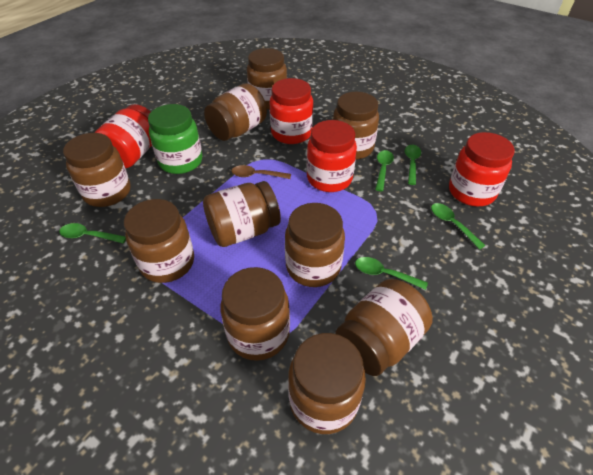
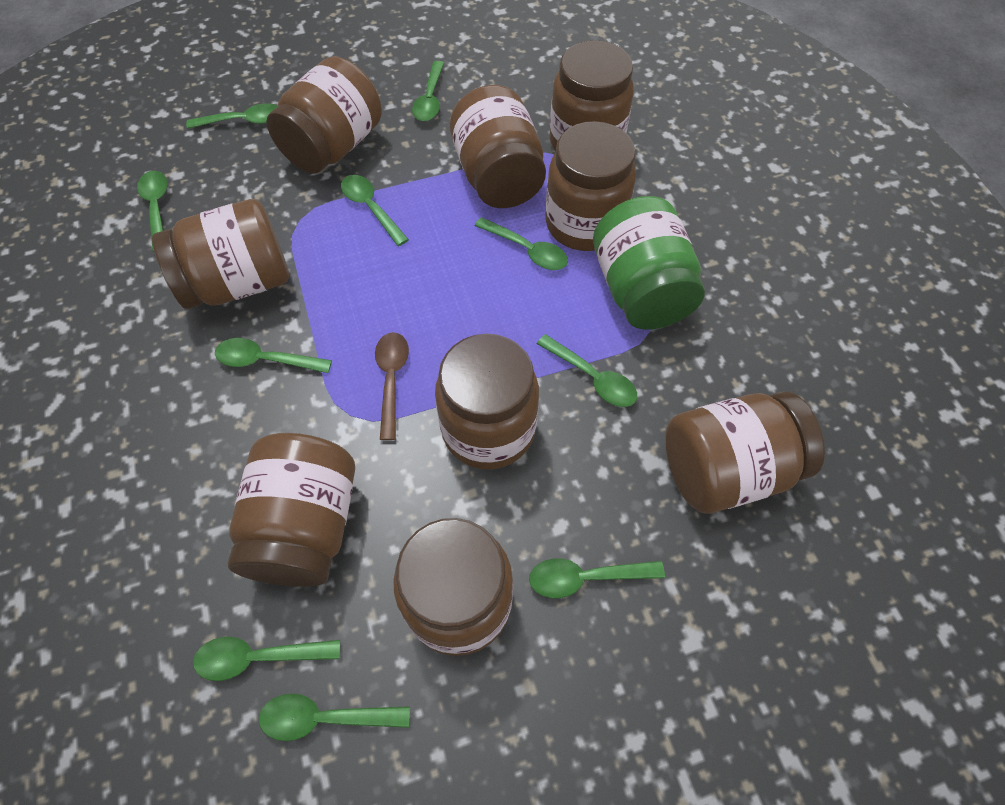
brown jar: 10 -> 9
green spoon: 5 -> 10
red jar: 4 -> 0

